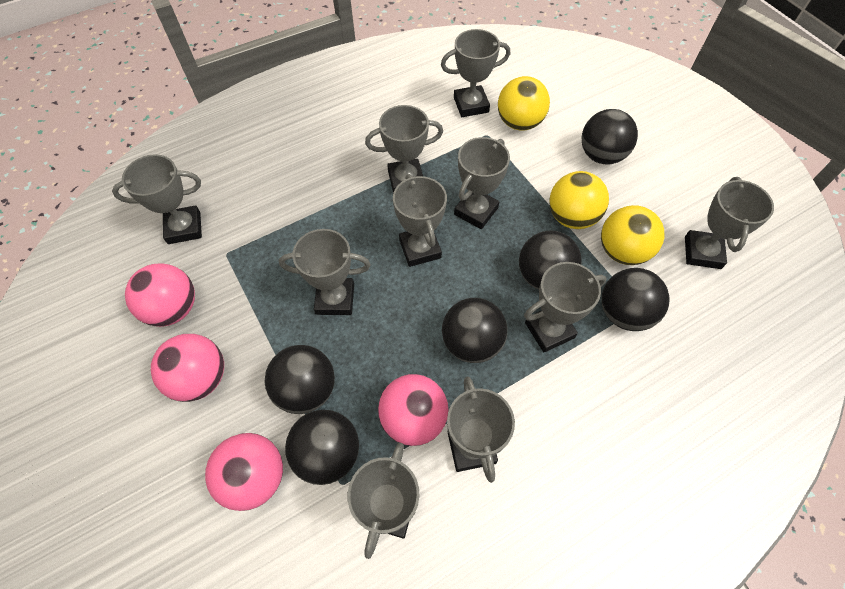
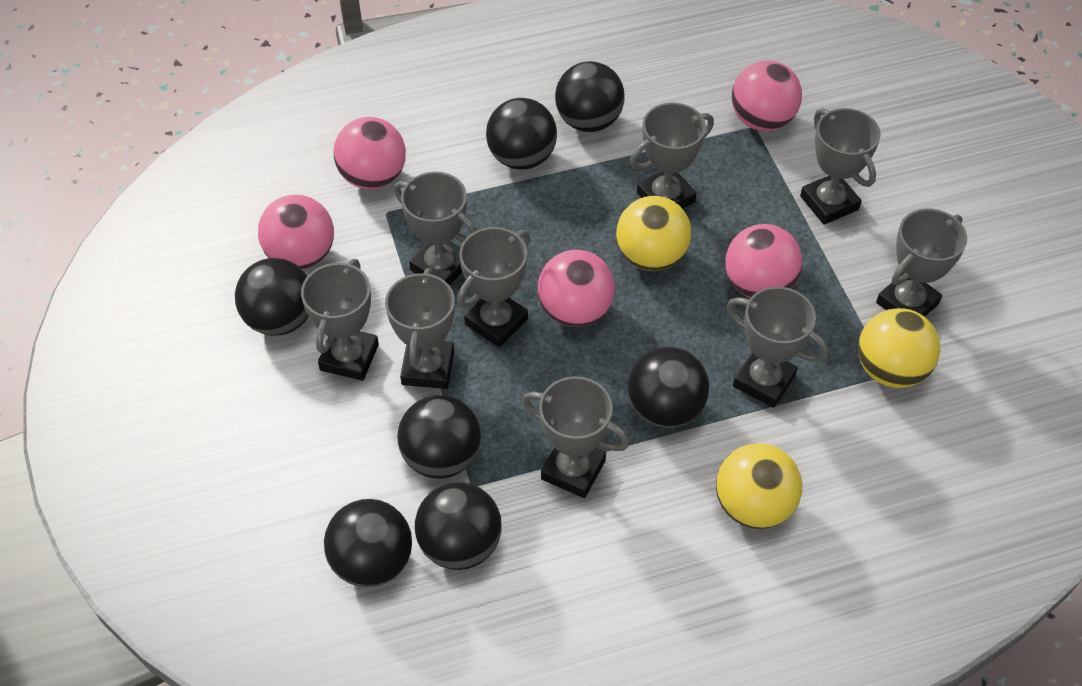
black ball: 6 -> 7
grey trophy: 10 -> 9
pink ball: 4 -> 5

